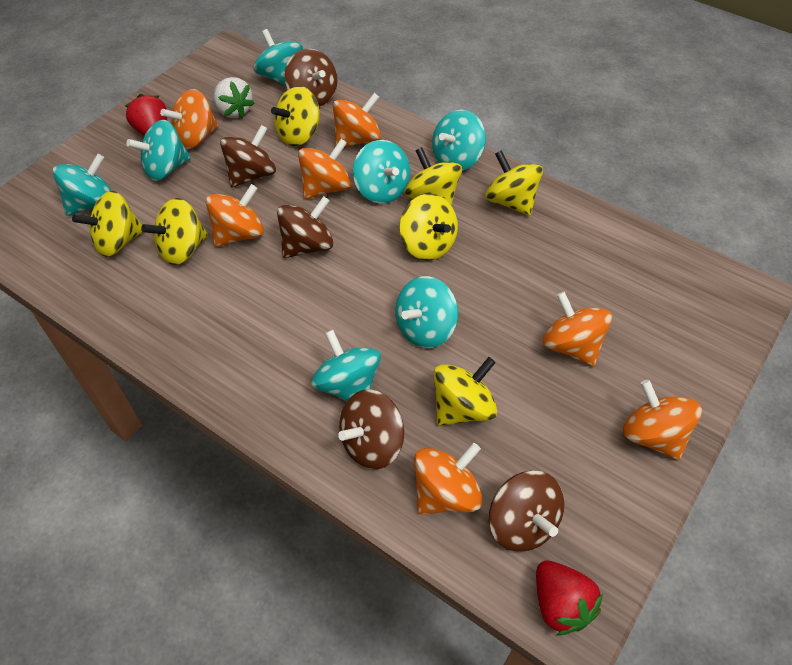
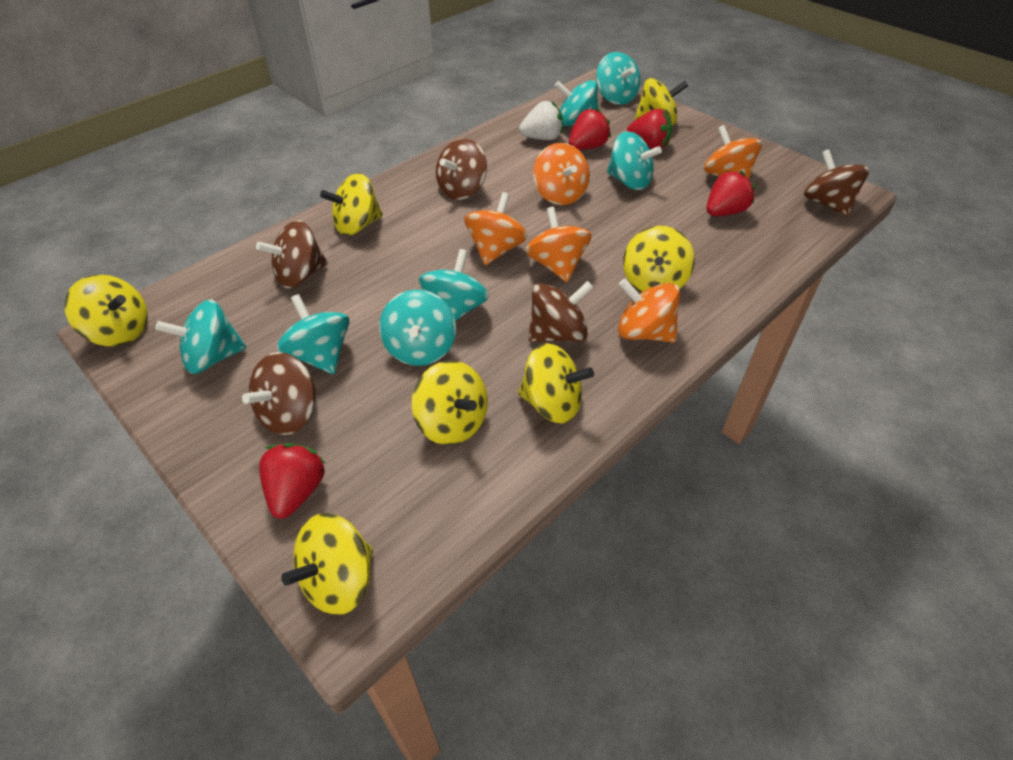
orange spinning top: 7 -> 5
red strawberry: 2 -> 4

